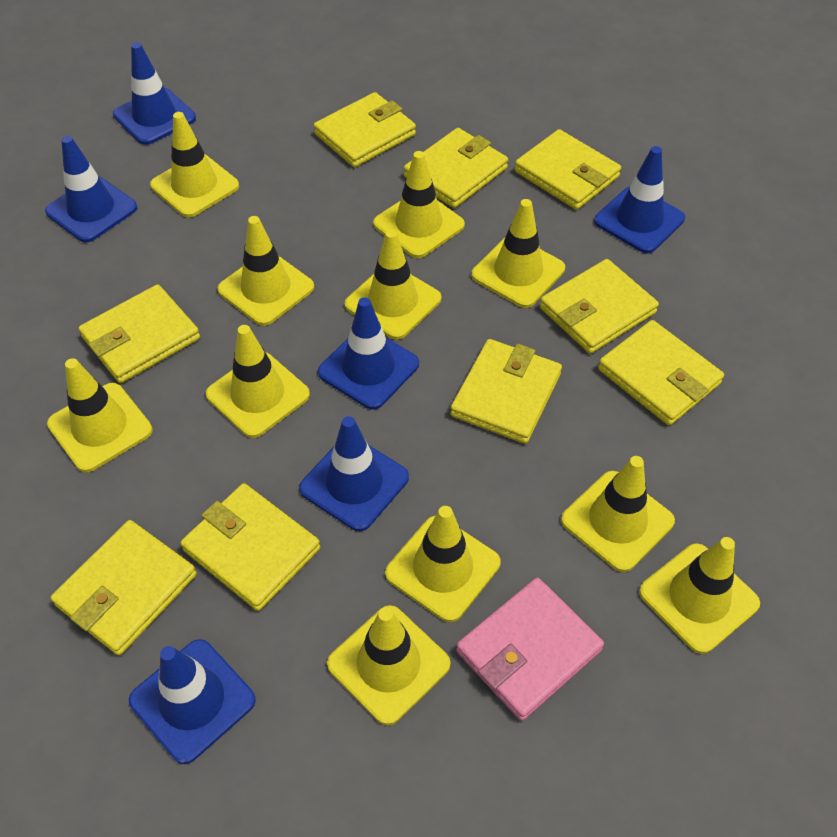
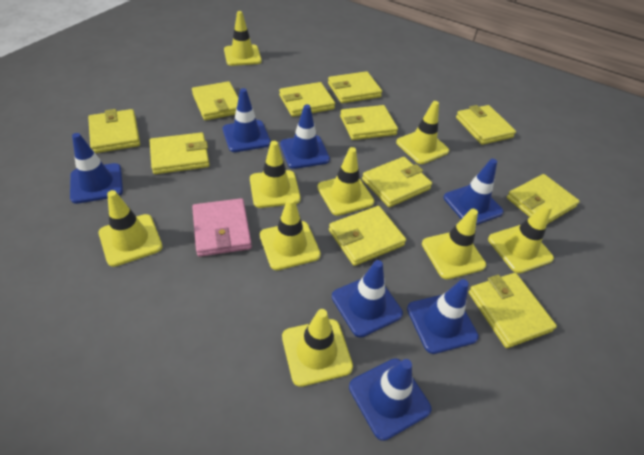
blue traffic cone: 6 -> 7
yellow traffic cone: 11 -> 9
yellow wallet: 9 -> 11

